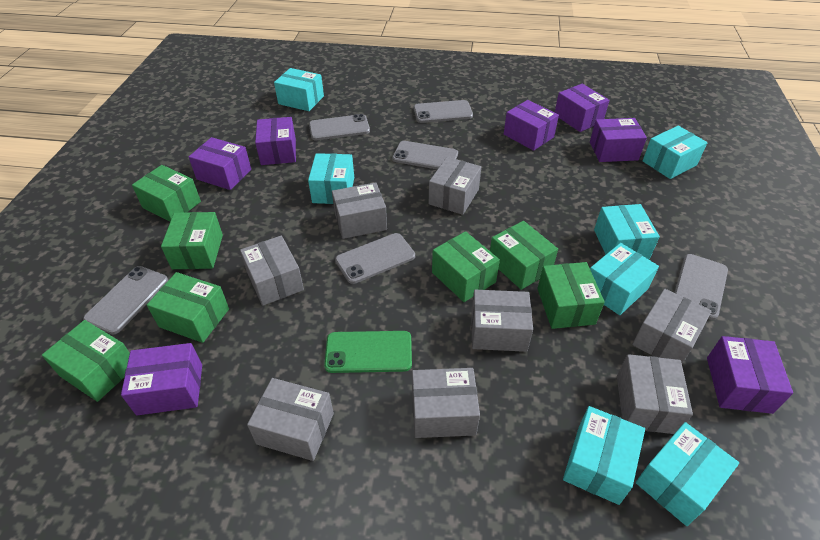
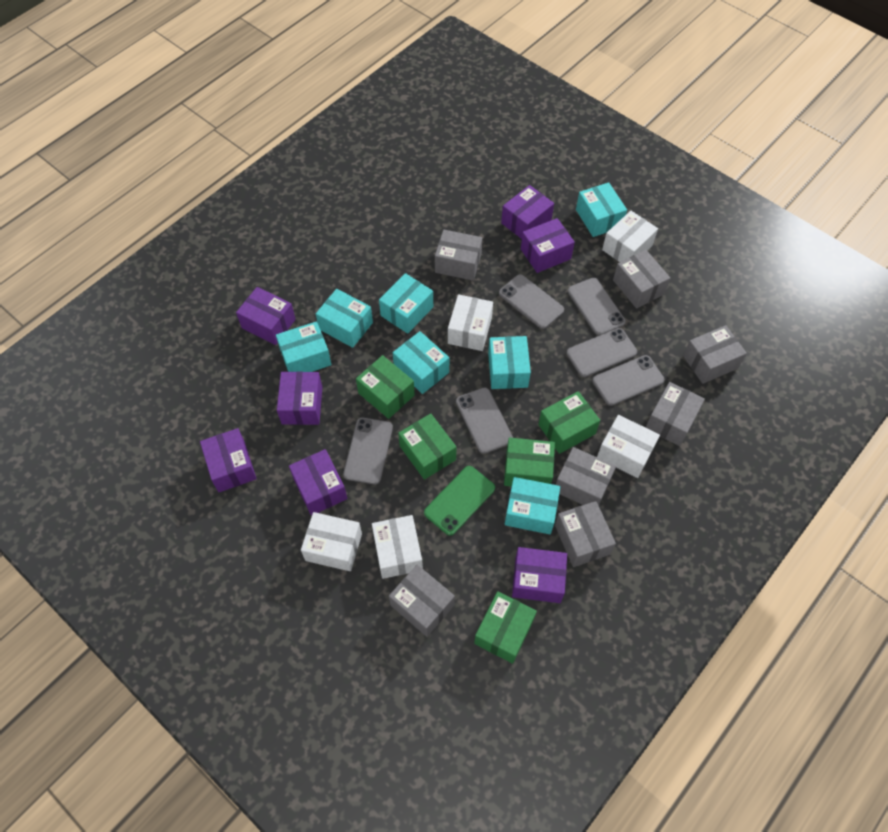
green box: 7 -> 5
grey box: 8 -> 7
white box: 0 -> 5

